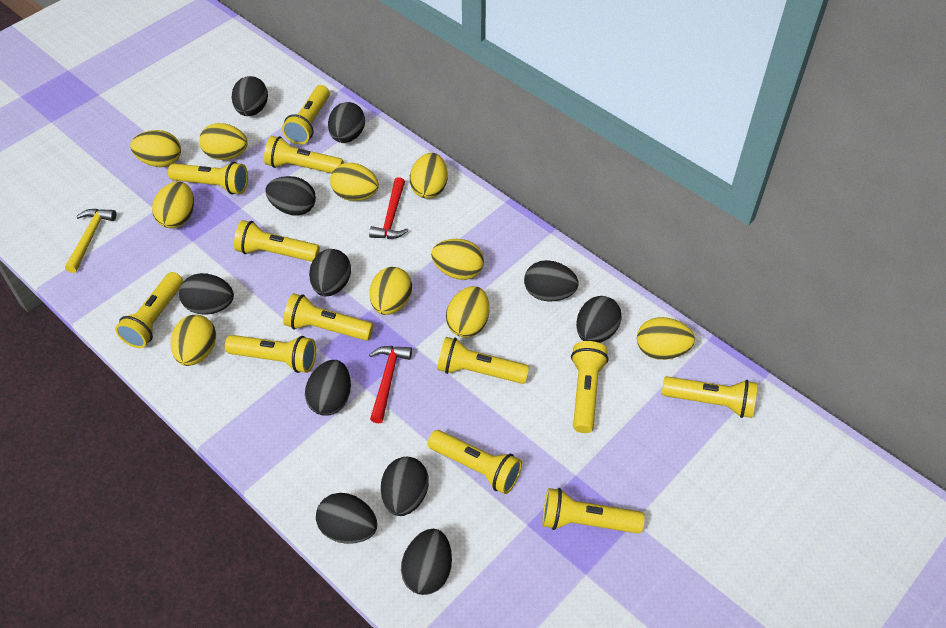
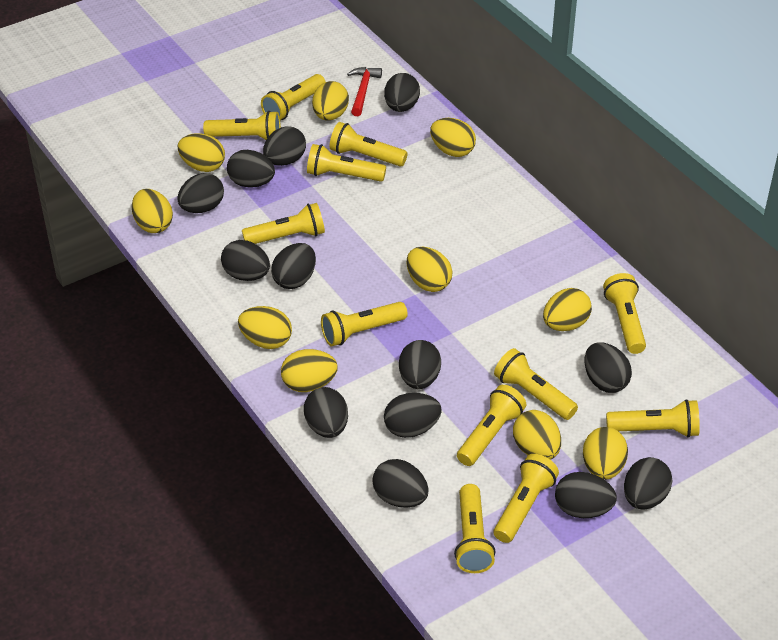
black egg: 11 -> 13
red hammer: 2 -> 1
yellow hammer: 1 -> 0

